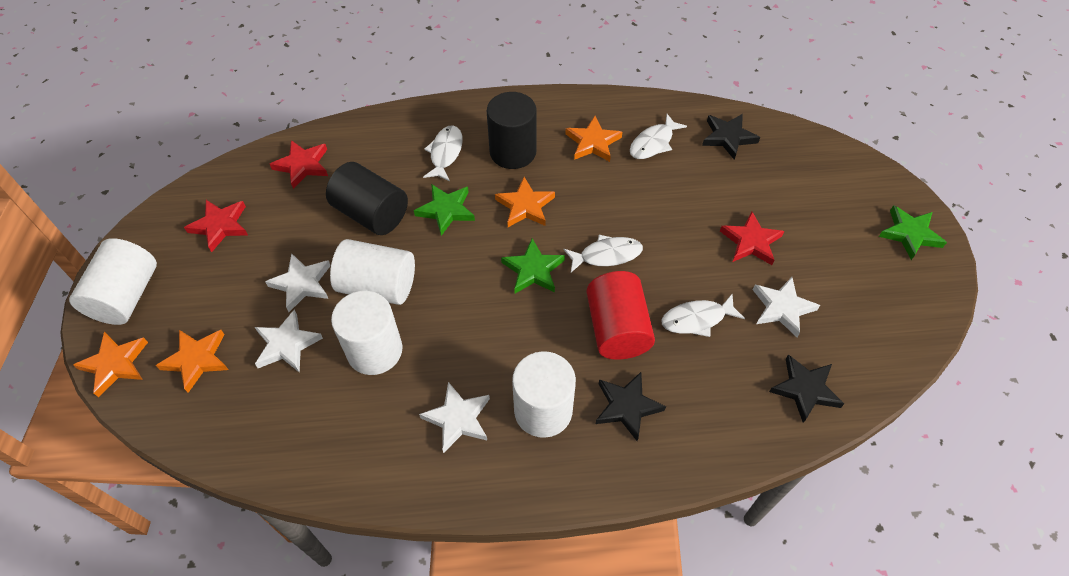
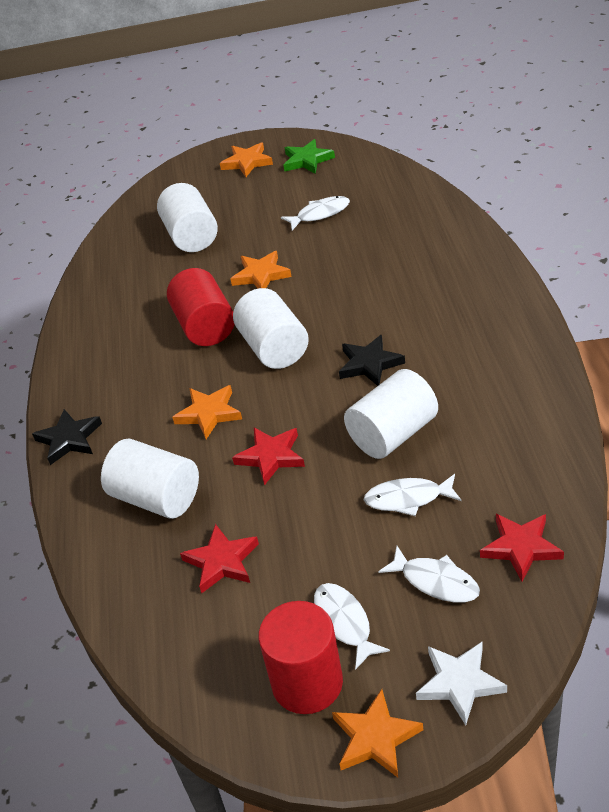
black cylinder: 2 -> 0
black star: 3 -> 2
green star: 3 -> 1
red cylinder: 1 -> 2
white star: 4 -> 1

